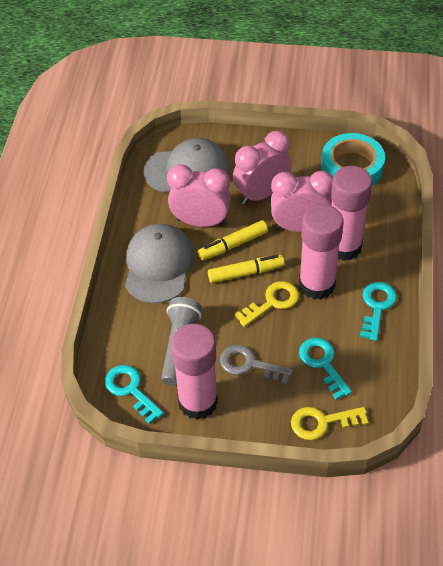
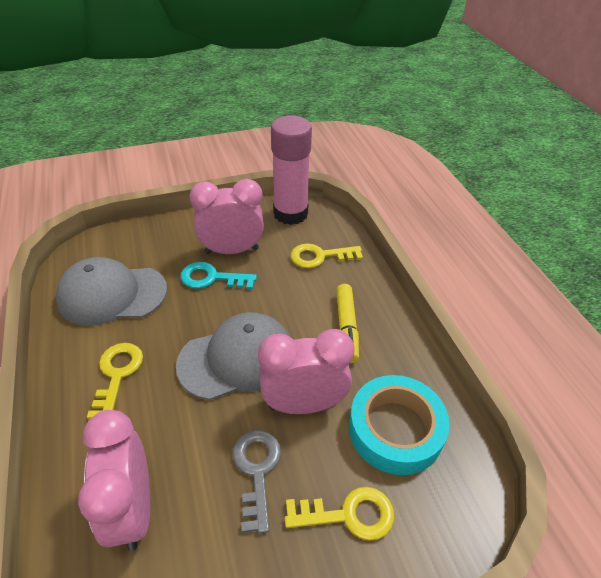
grey flashlight: 1 -> 0
pink glue stick: 3 -> 1
turquoise key: 3 -> 1
yellow key: 2 -> 3
yellow marker: 2 -> 1

